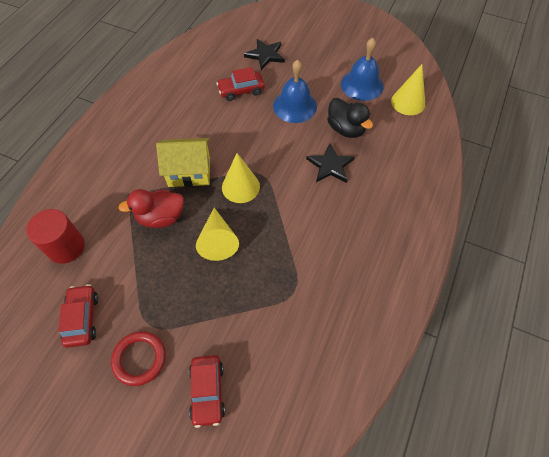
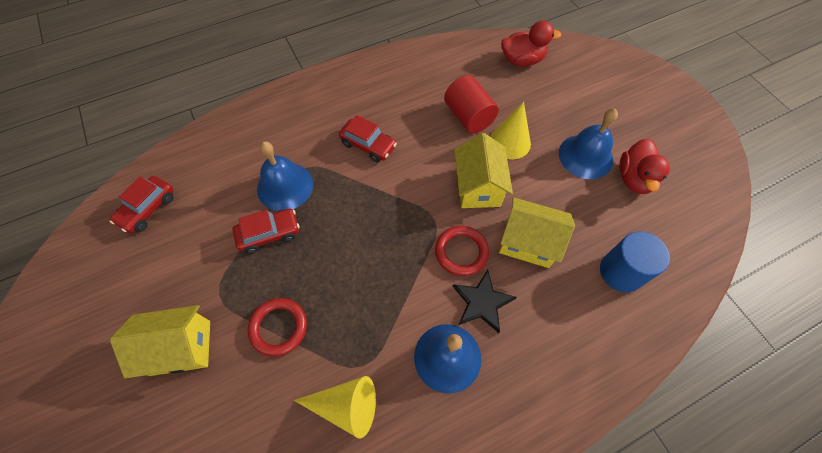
black duck: 1 -> 0
black star: 2 -> 1
blue bell: 2 -> 3
blue cylinder: 0 -> 1
red duck: 1 -> 2
red ring: 1 -> 2
yellow cone: 3 -> 2
yellow house: 1 -> 3

